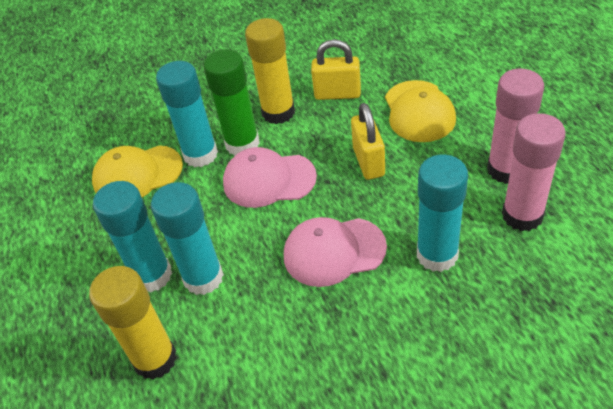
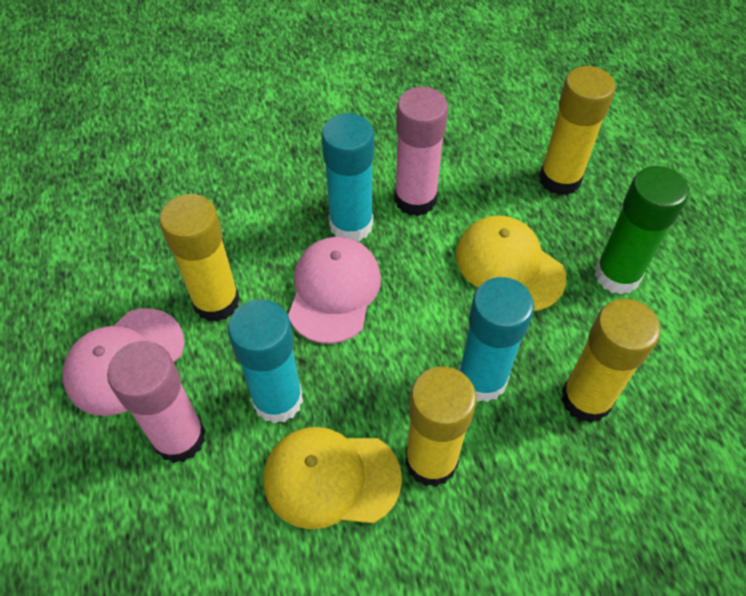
turquoise glue stick: 4 -> 3
yellow glue stick: 2 -> 4
yellow padlock: 2 -> 0

